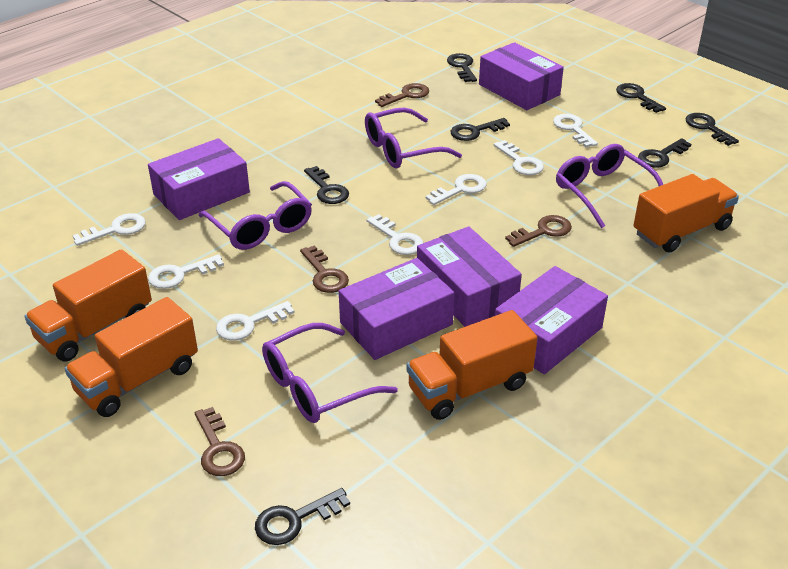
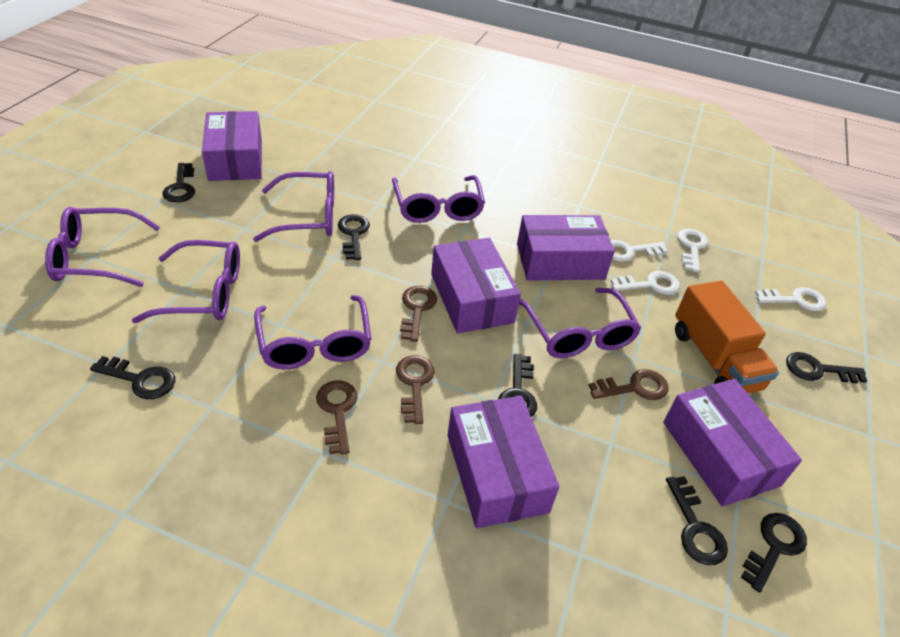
orange truck: 4 -> 1
purple glasses: 4 -> 6
white key: 7 -> 4

